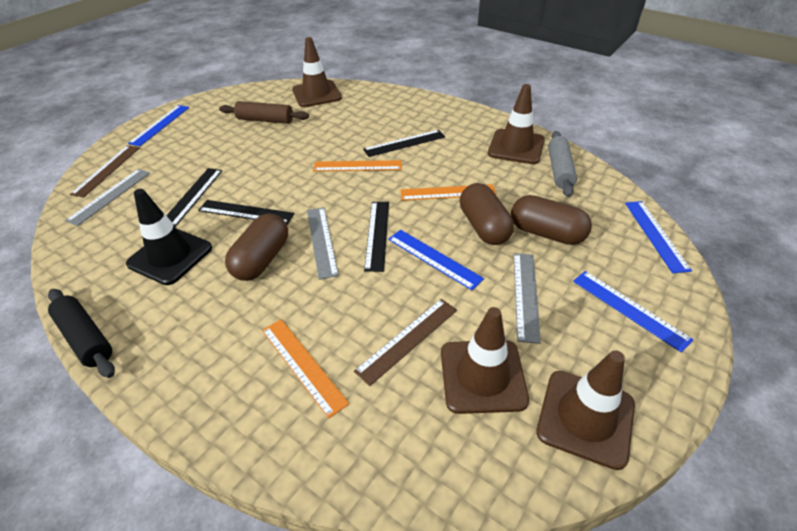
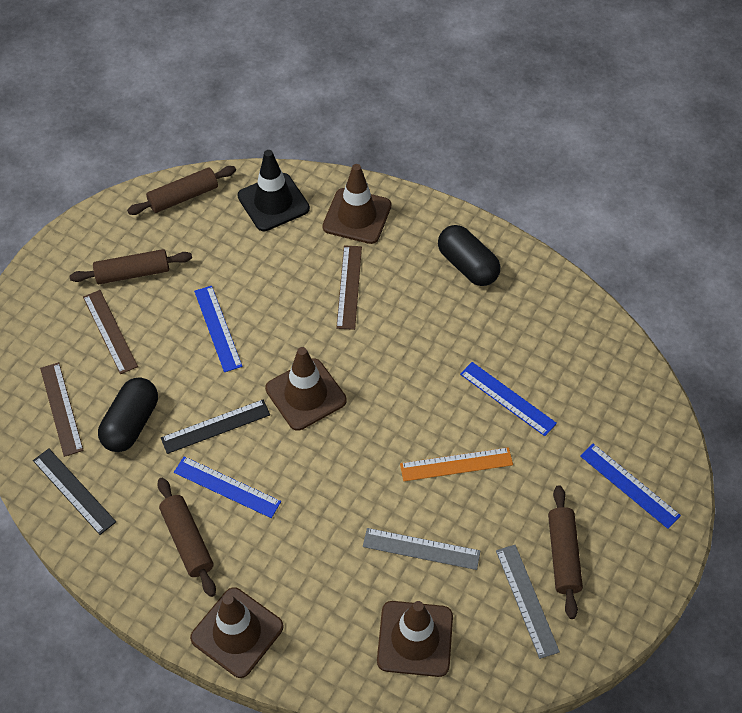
black capsule: 0 -> 2
black rolling pin: 1 -> 0
black ruler: 4 -> 2
brown capsule: 3 -> 0
brown rolling pin: 1 -> 4
brown ruler: 2 -> 3
grey rolling pin: 1 -> 0
grey ruler: 3 -> 2
orange ruler: 3 -> 1

